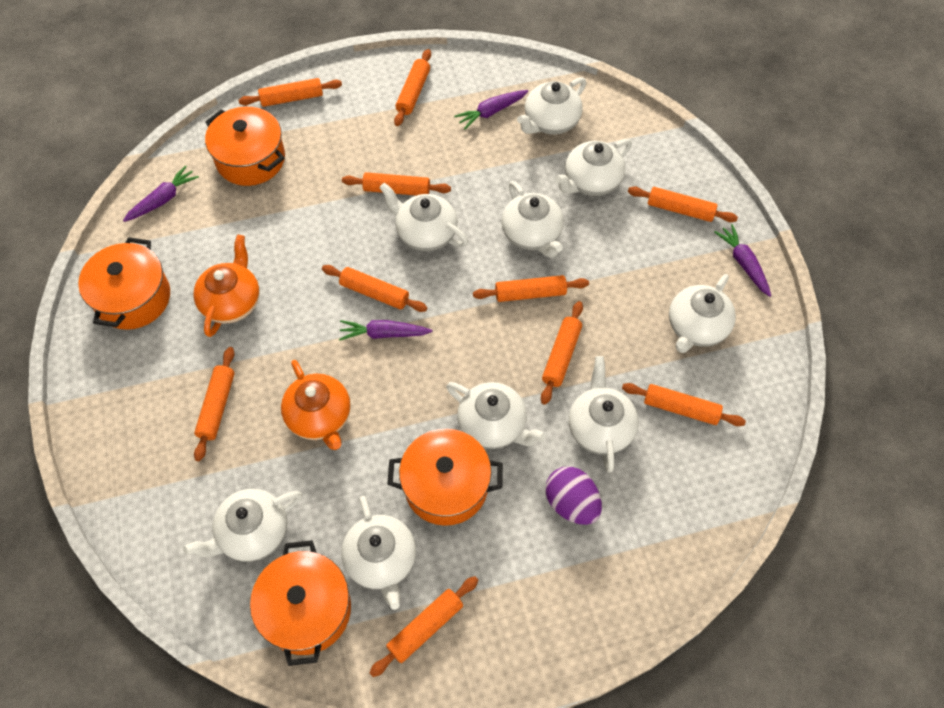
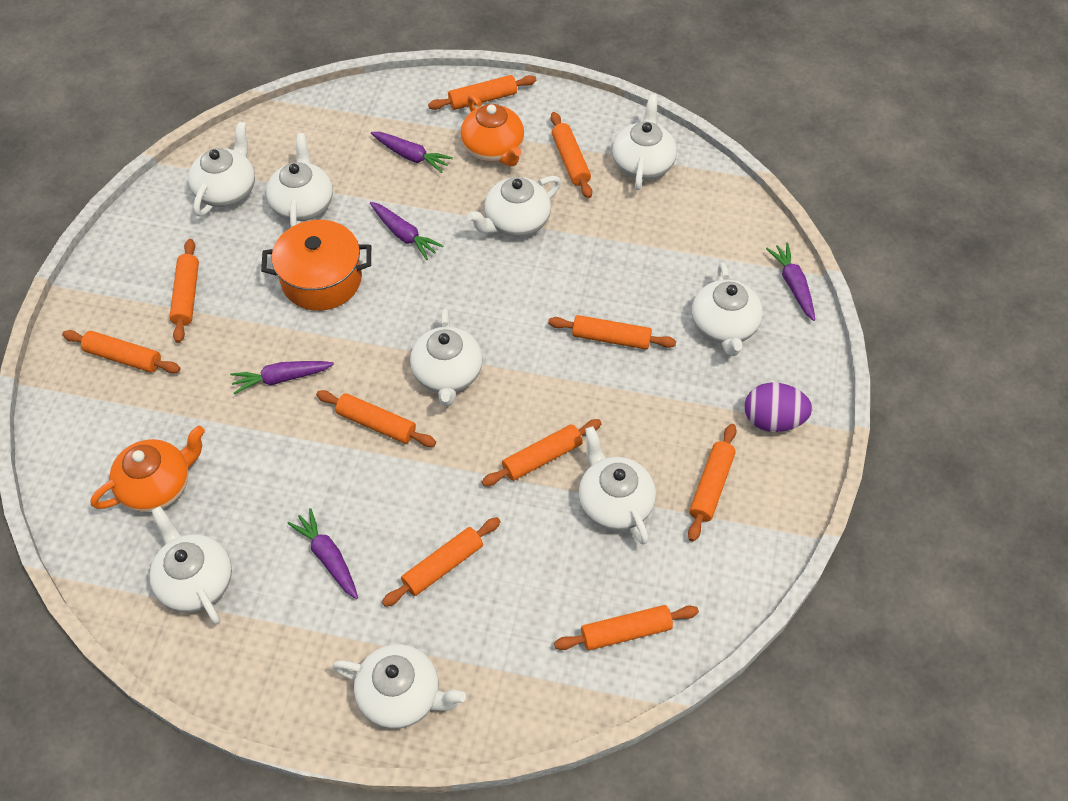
orange pot: 4 -> 1
purple carrot: 4 -> 5

